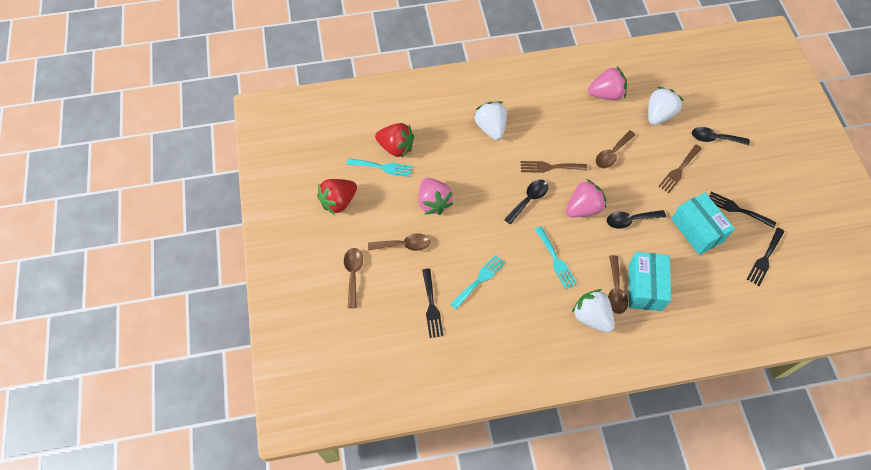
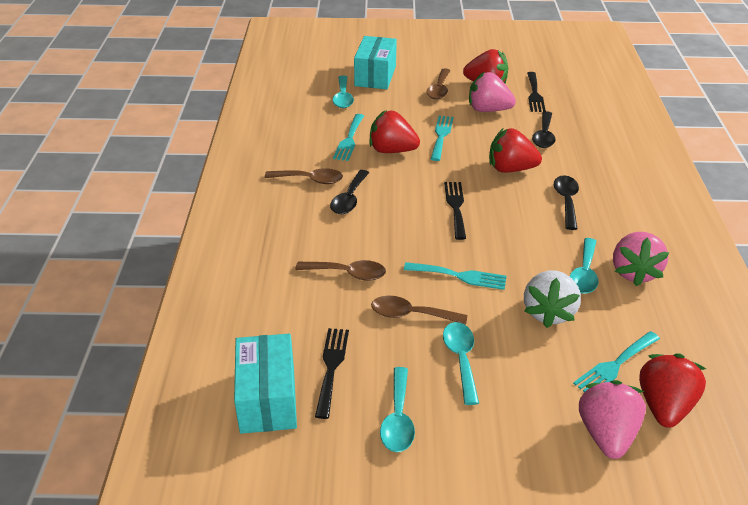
brown fork: 2 -> 0
red strawberry: 2 -> 4
turquoise fork: 3 -> 4
turquoise spoon: 0 -> 4
white strawberry: 3 -> 1

